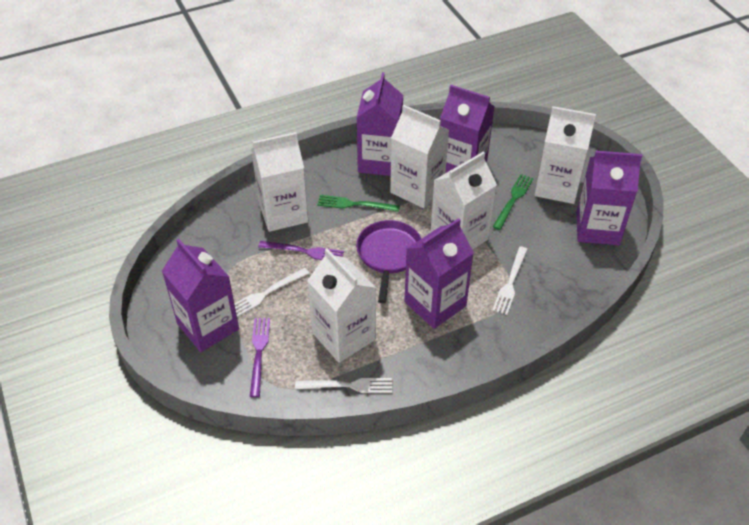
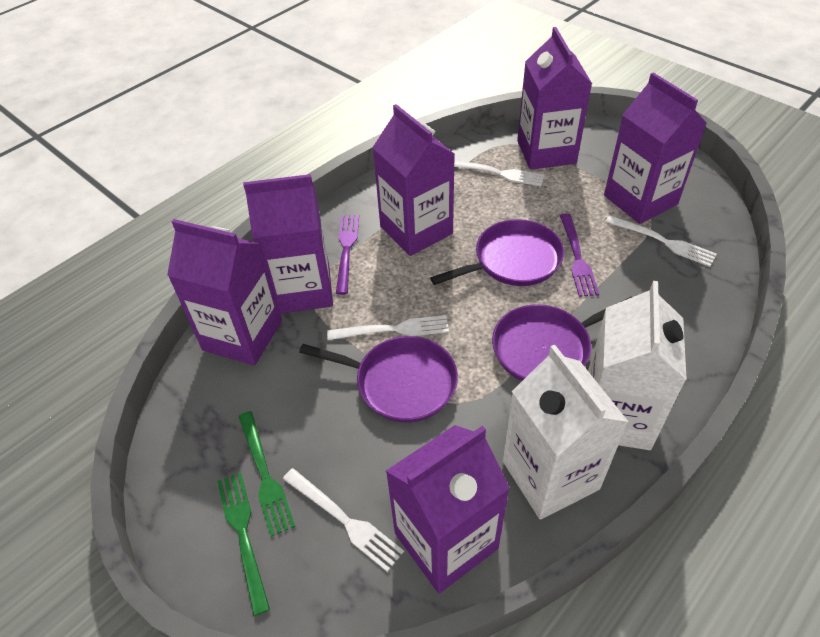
purple carton: 5 -> 6
purple pan: 1 -> 3
white carton: 5 -> 2
white fork: 3 -> 4

